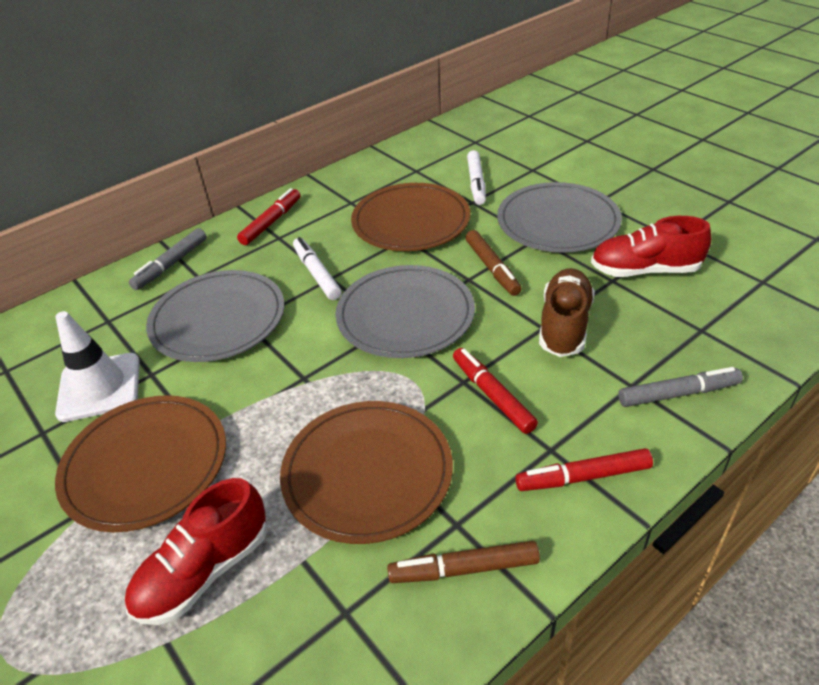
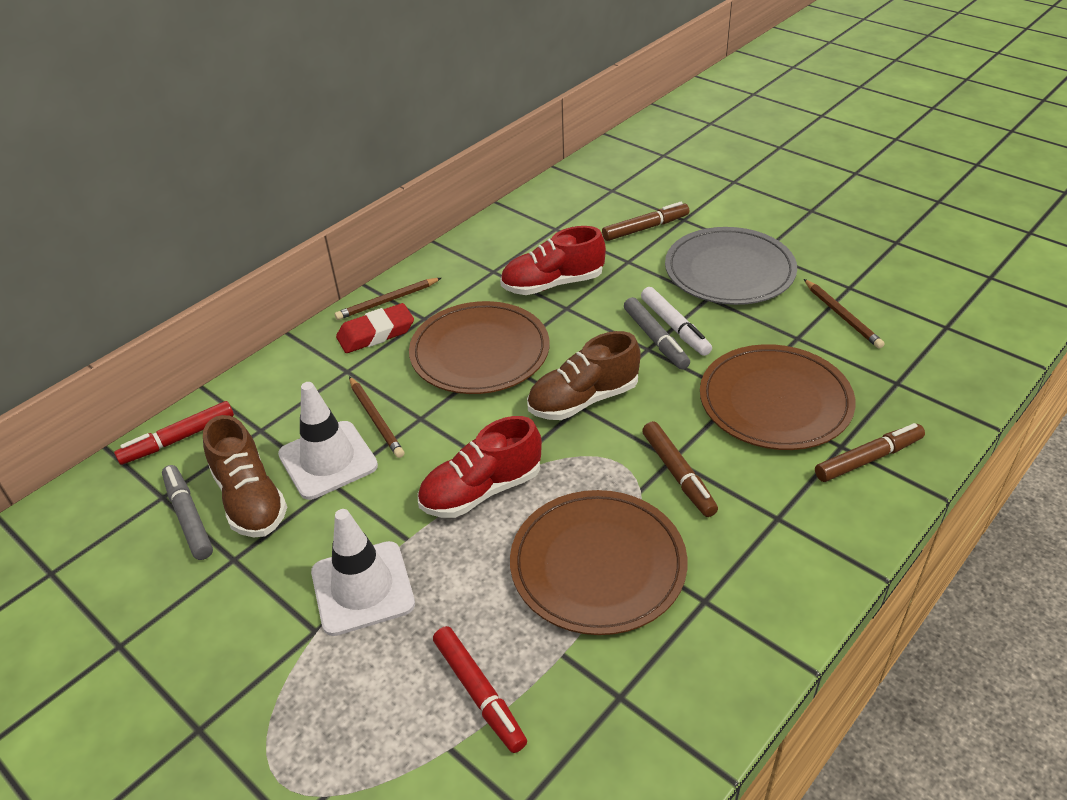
brown marker: 2 -> 3
brown pencil: 0 -> 3
brown shoe: 1 -> 2
grey plate: 3 -> 1
red eraser: 0 -> 1
red marker: 3 -> 2
white marker: 2 -> 1
white traffic cone: 1 -> 2

